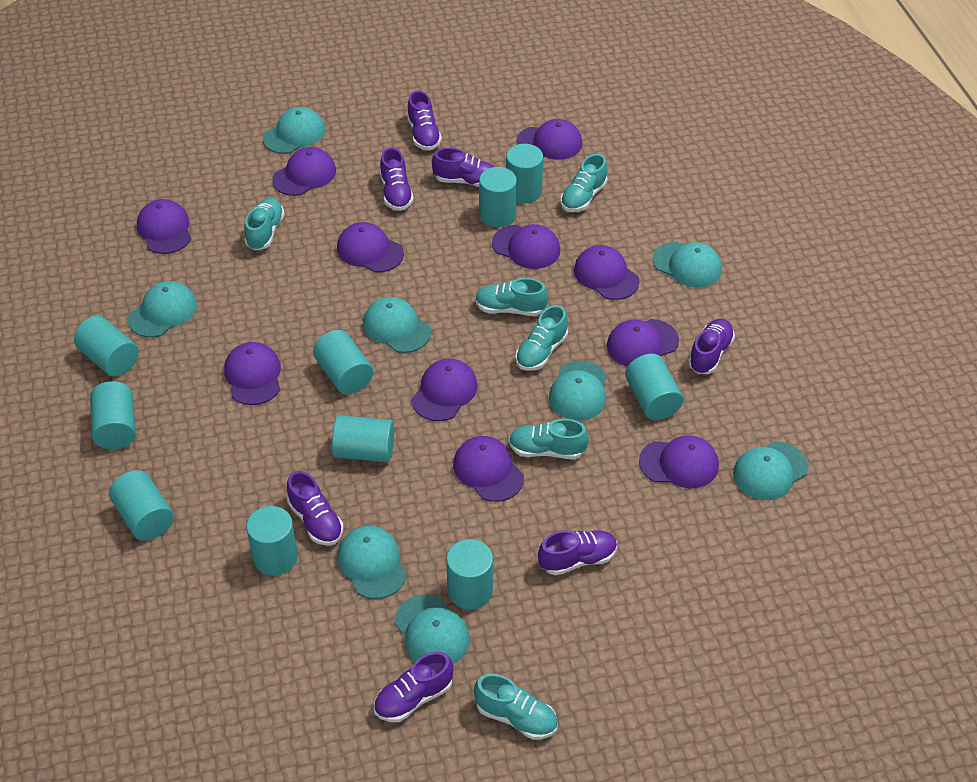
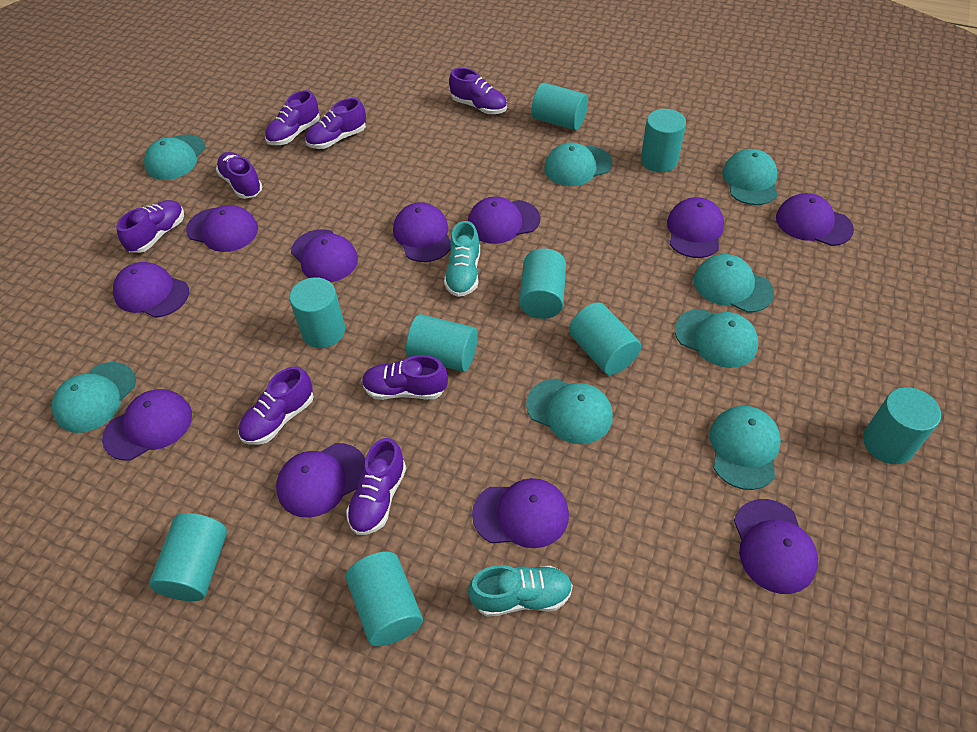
purple shoe: 7 -> 8
turquoise cylinder: 10 -> 9
turquoise shoe: 6 -> 2

